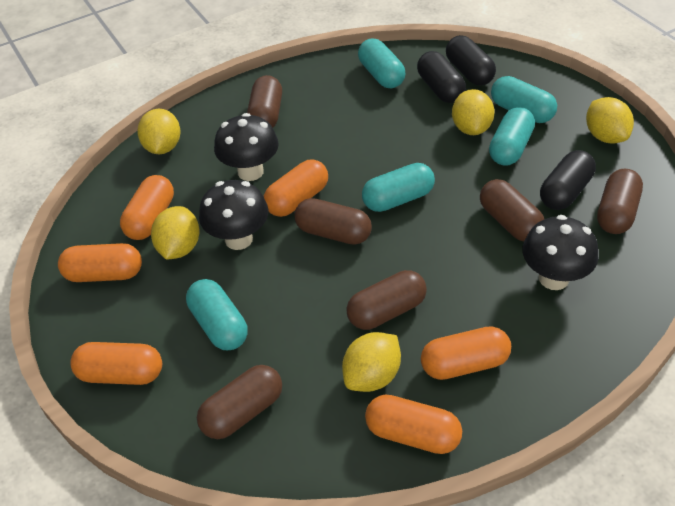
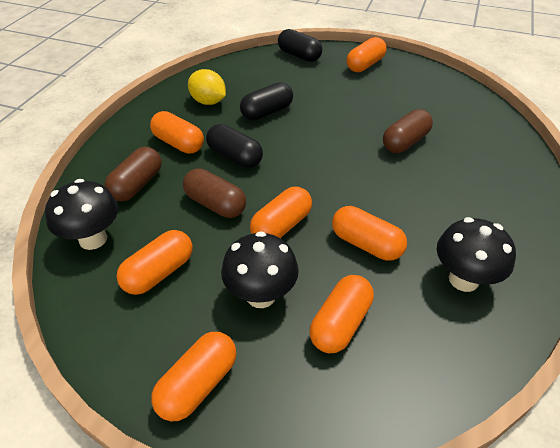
brown capsule: 6 -> 3
orange capsule: 6 -> 7
turquoise capsule: 5 -> 0
yellow lemon: 5 -> 1

